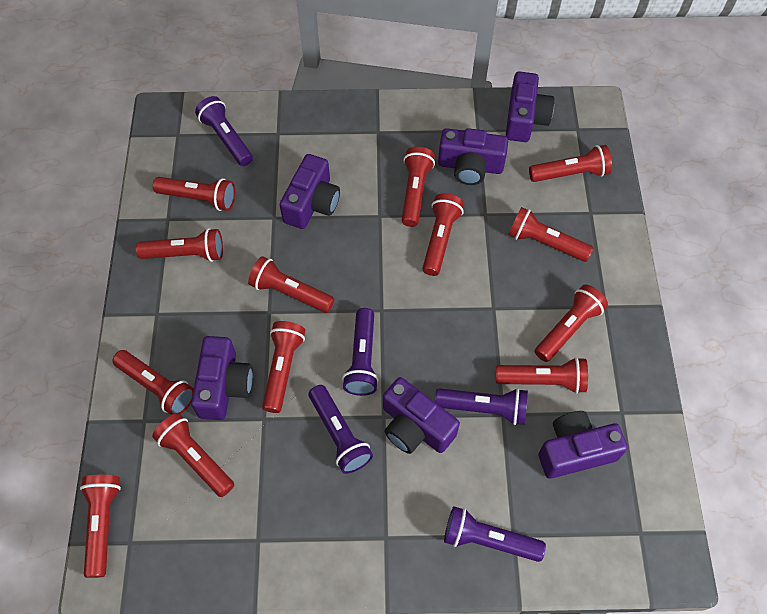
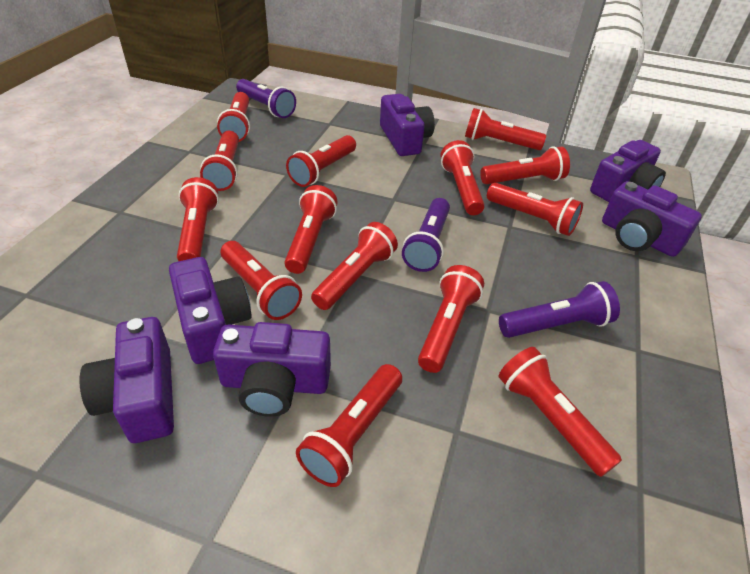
purple flashlight: 5 -> 3
red flashlight: 13 -> 14

